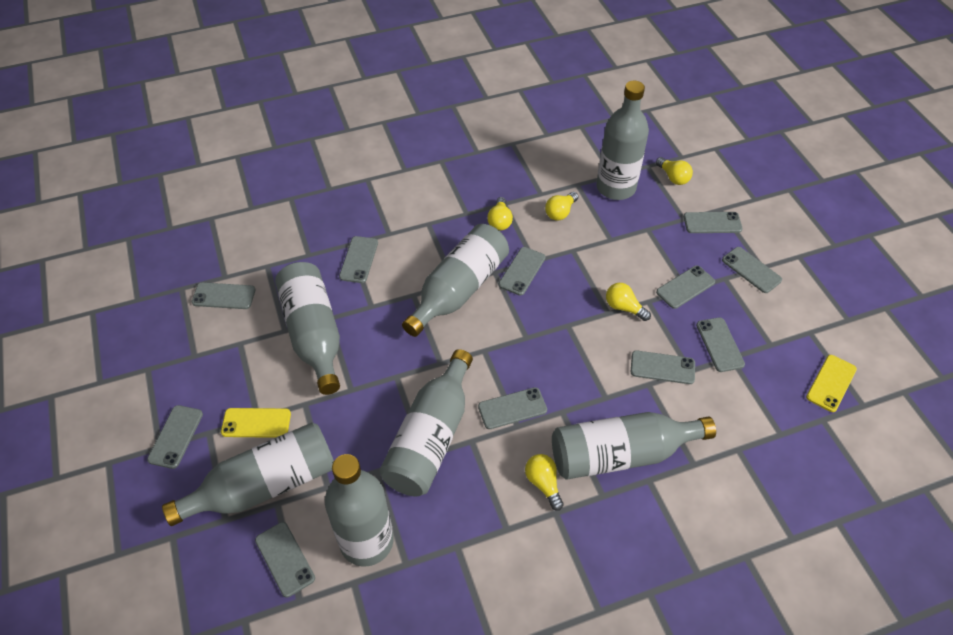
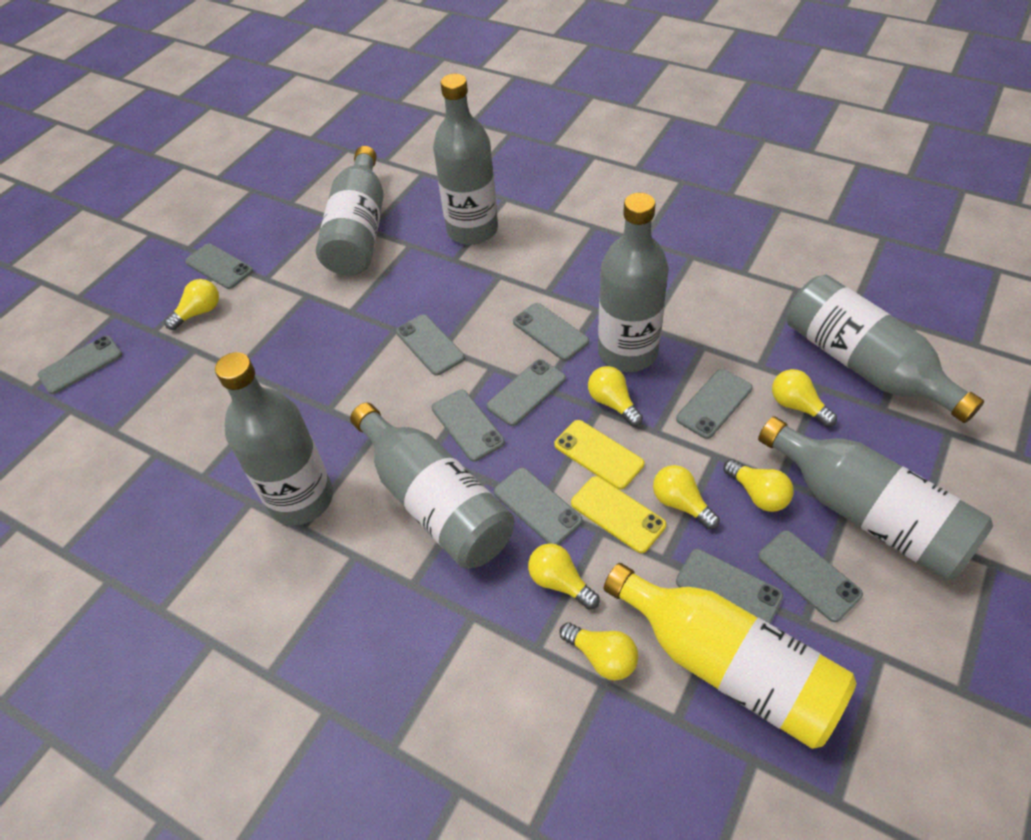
grey phone: 11 -> 10
yellow bottle: 0 -> 1
yellow light bulb: 5 -> 7

